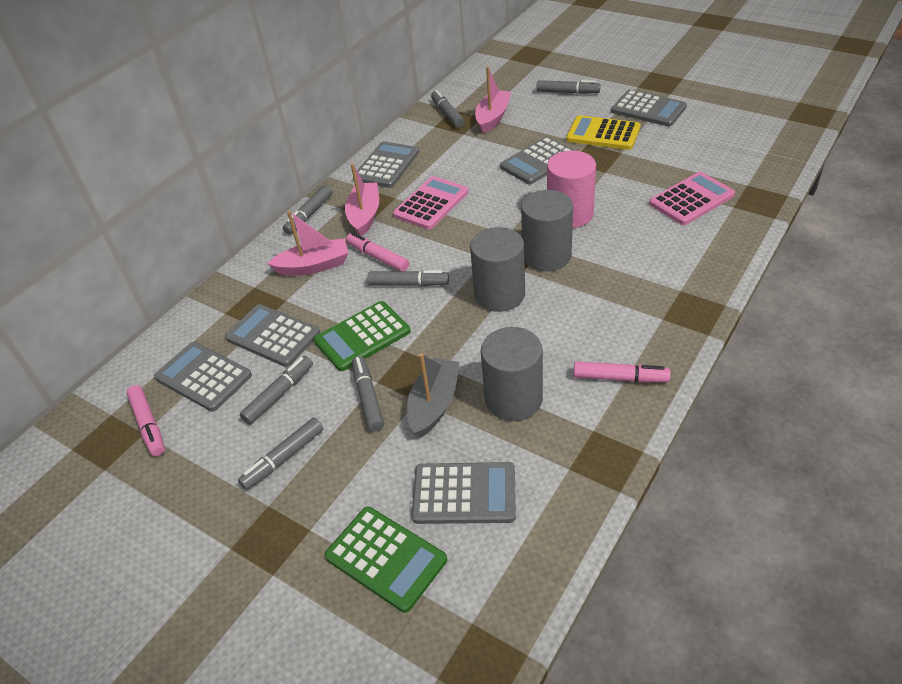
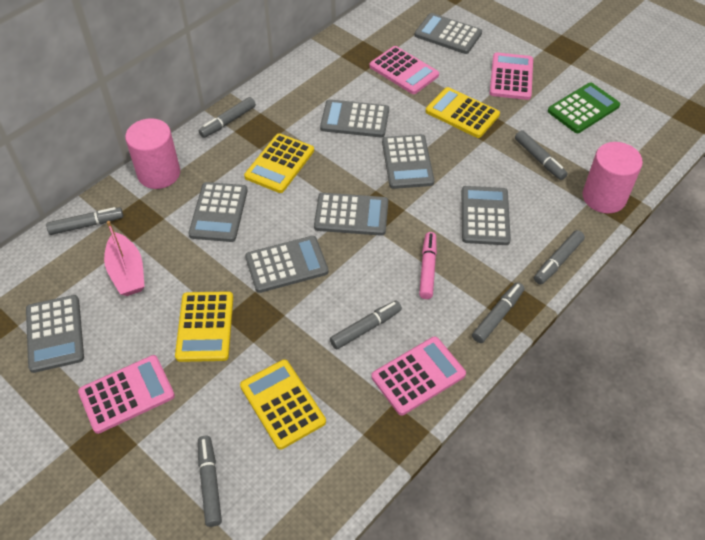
green calculator: 2 -> 1
grey boat: 1 -> 0
grey calculator: 6 -> 8
grey cylinder: 3 -> 0
pink boat: 3 -> 1
pink calculator: 2 -> 4
pink cylinder: 1 -> 2
pink marker: 3 -> 1
yellow calculator: 1 -> 4

